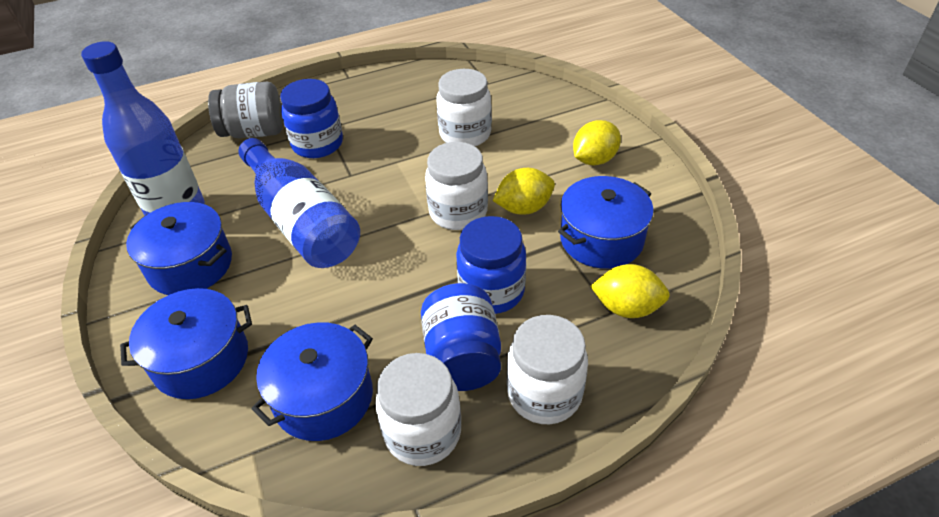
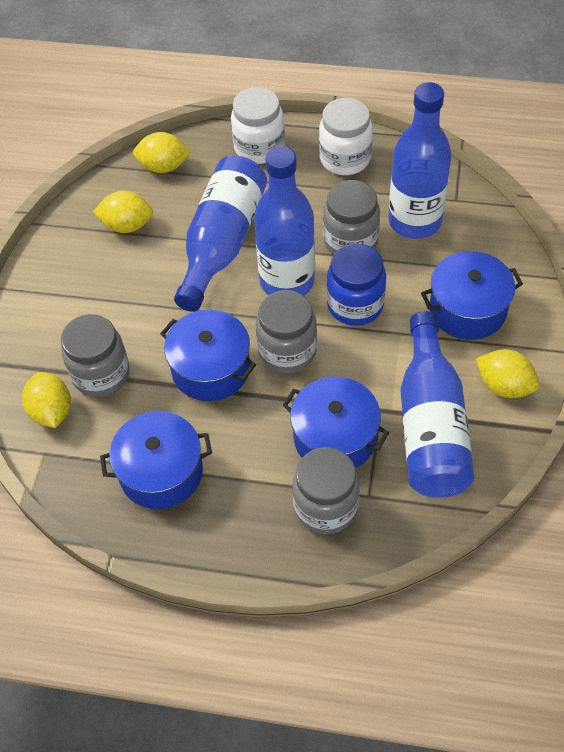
blue bottle: 2 -> 4
blue jar: 3 -> 1
grey jar: 1 -> 4
white jar: 4 -> 2
yellow lemon: 3 -> 4

